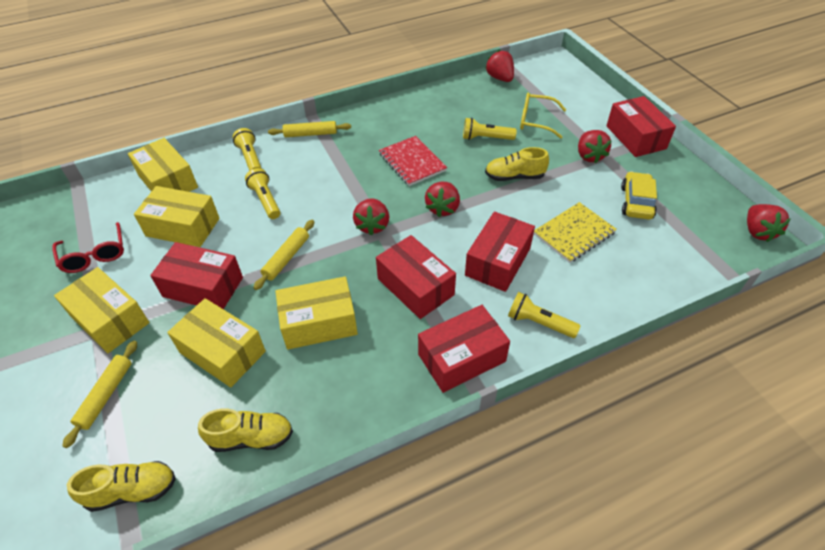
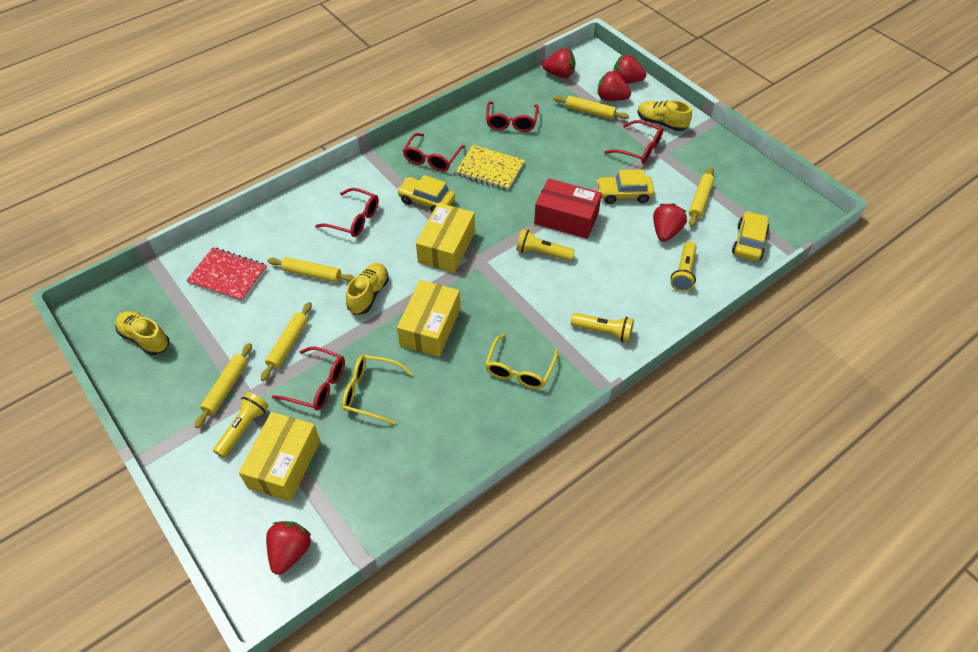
red box: 5 -> 1
red glasses: 1 -> 5
yellow box: 5 -> 3
yellow car: 1 -> 3
yellow glasses: 1 -> 2
yellow rolling pin: 3 -> 5

